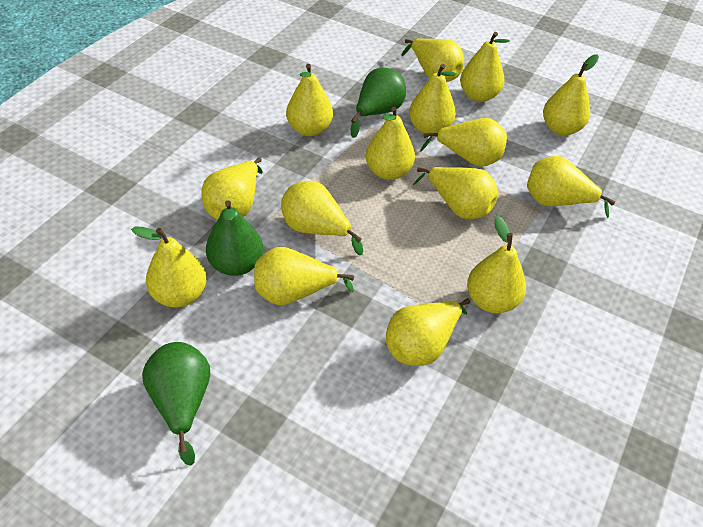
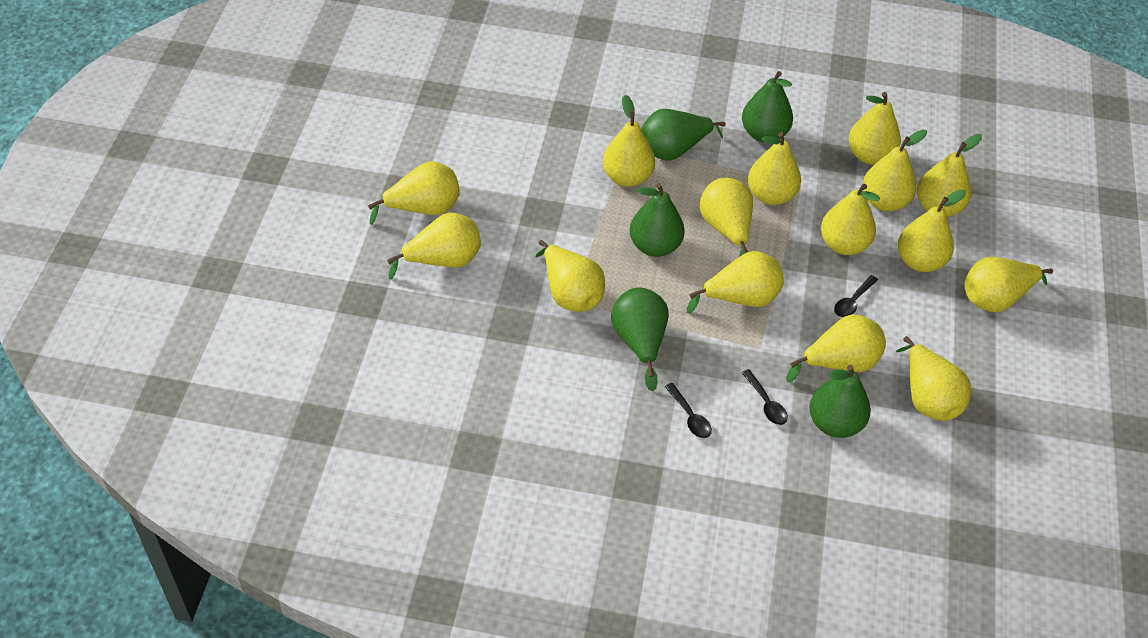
black spoon: 0 -> 3
green pear: 3 -> 5

